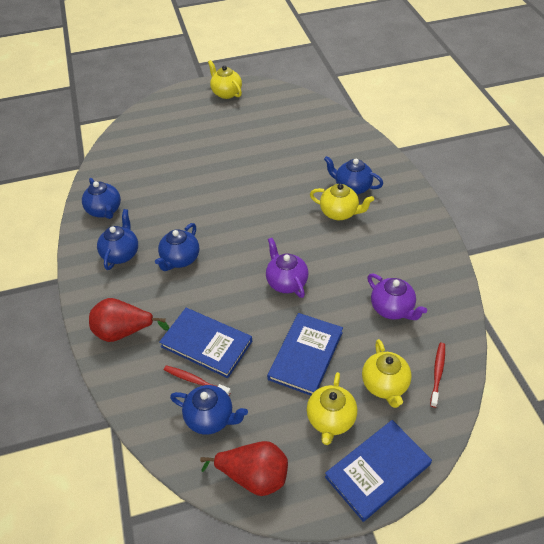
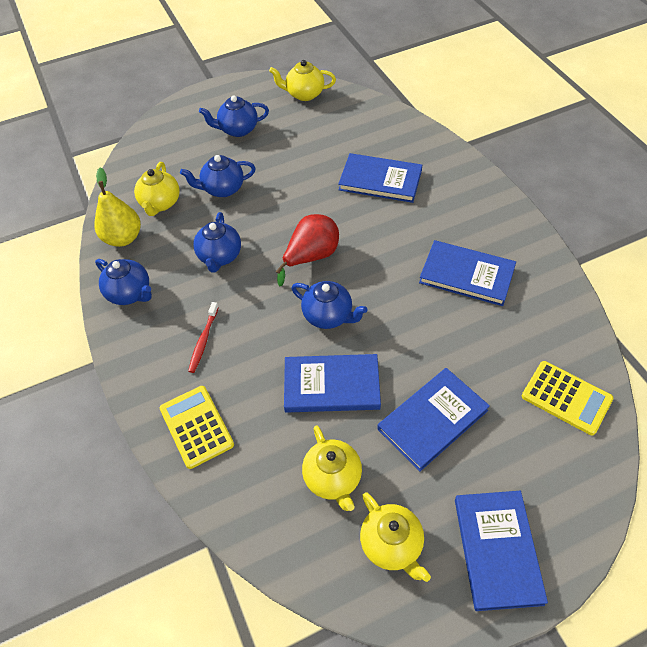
blue book: 3 -> 5
purple teapot: 2 -> 0
red pear: 2 -> 1
red toothbrush: 2 -> 1
yellow calculator: 0 -> 2
yellow pear: 0 -> 1

